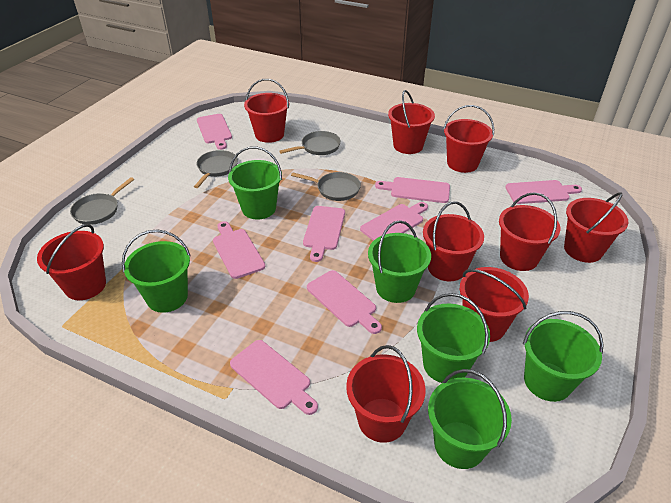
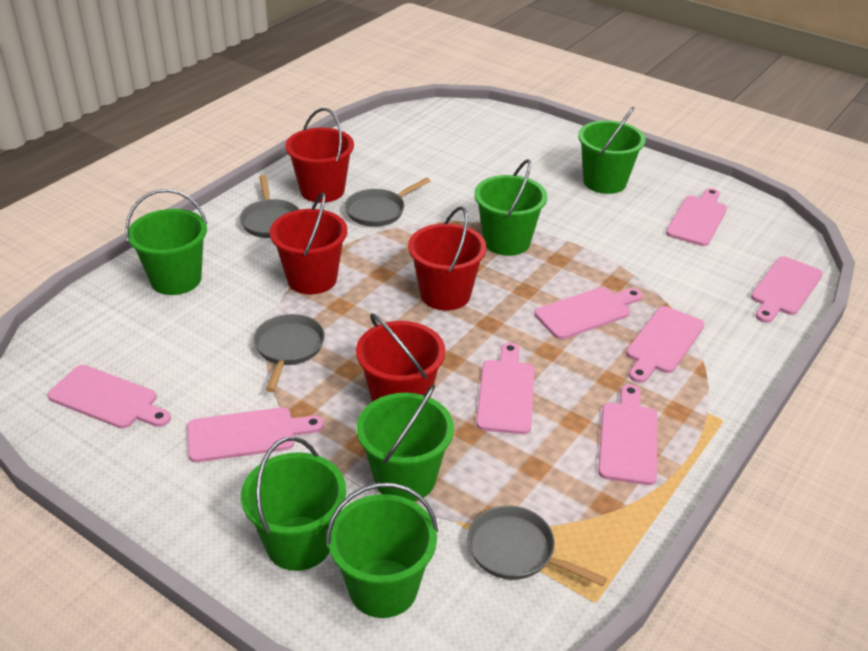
red bucket: 9 -> 4

